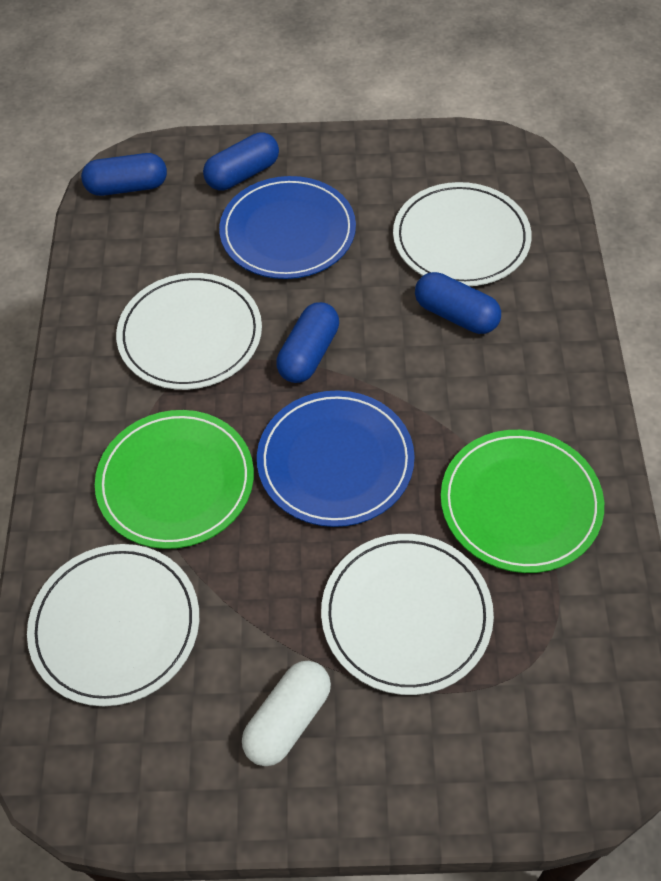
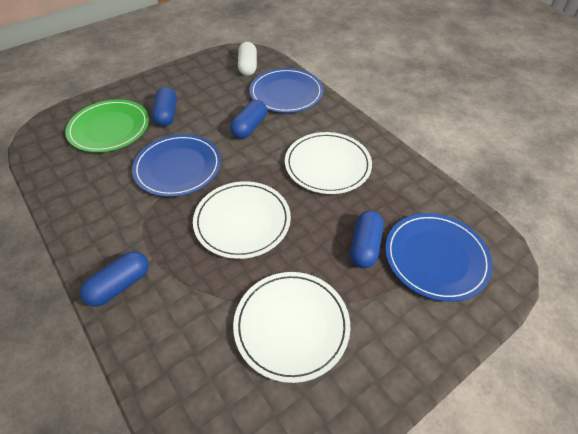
blue plate: 2 -> 3
green plate: 2 -> 1
white plate: 4 -> 3

